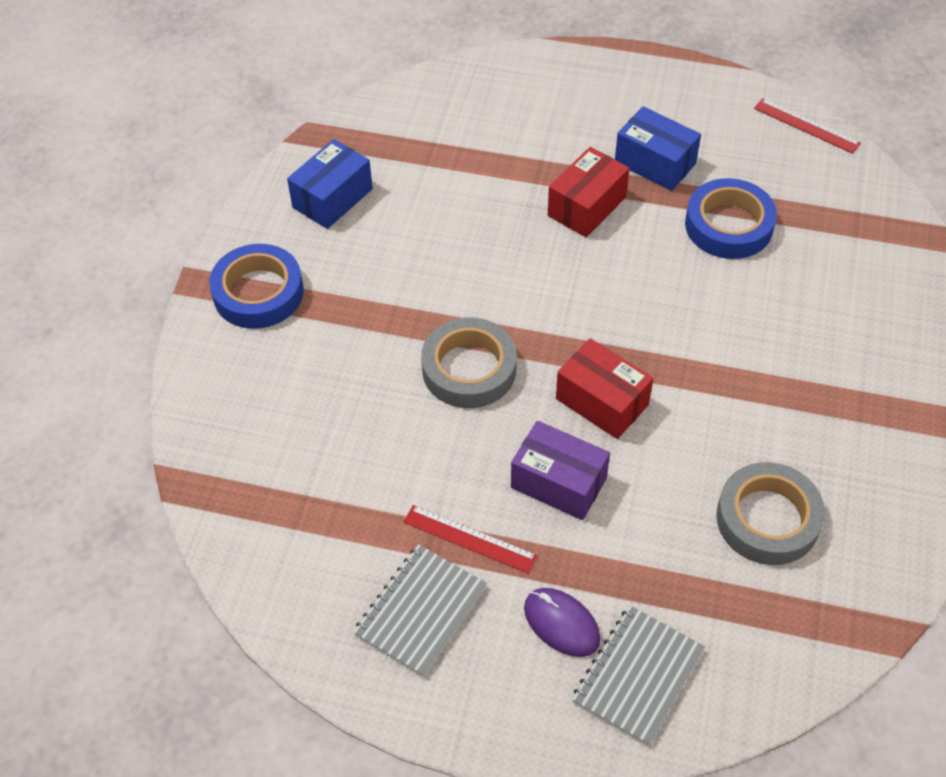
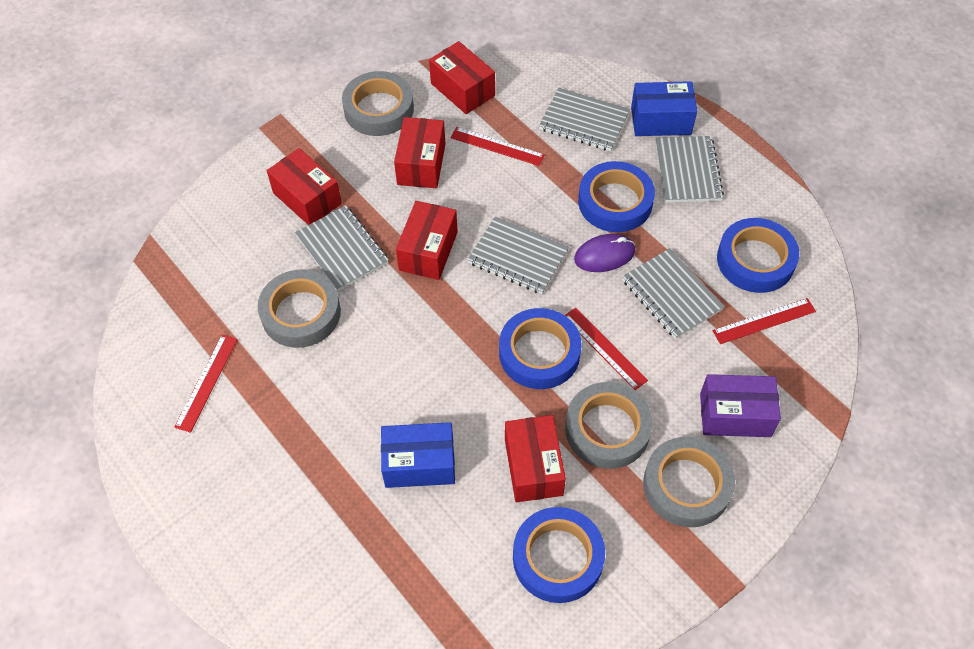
blue tape: 2 -> 4
grey notebook: 2 -> 5
grey tape: 2 -> 4
red box: 2 -> 5
red ruler: 2 -> 4

